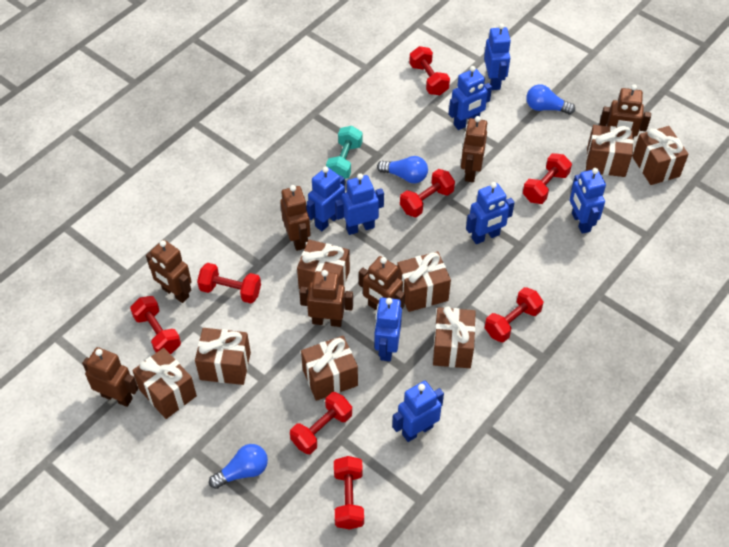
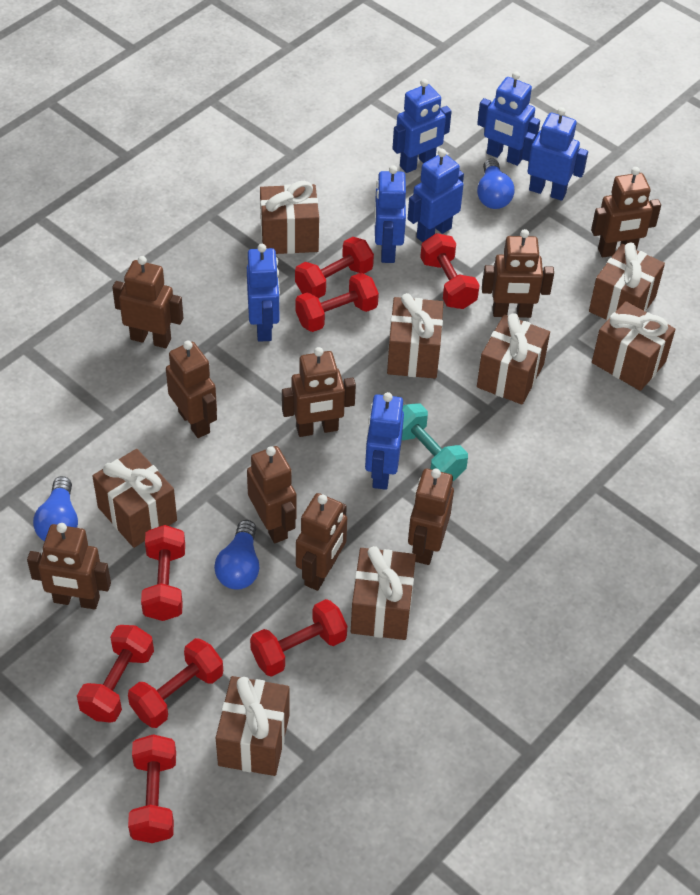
blue robot: 8 -> 7
brown robot: 7 -> 9

